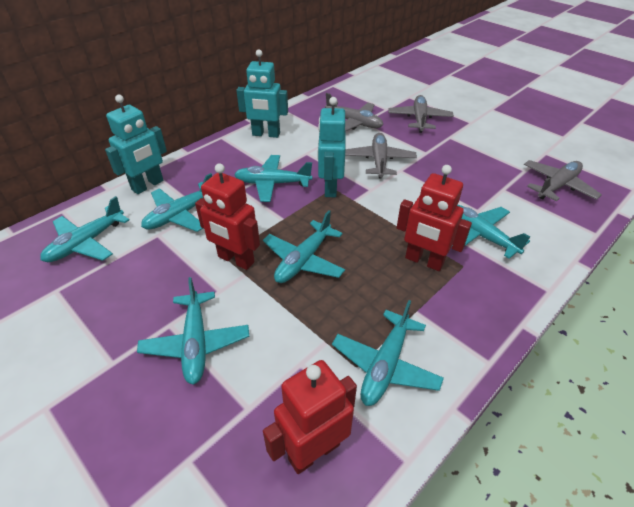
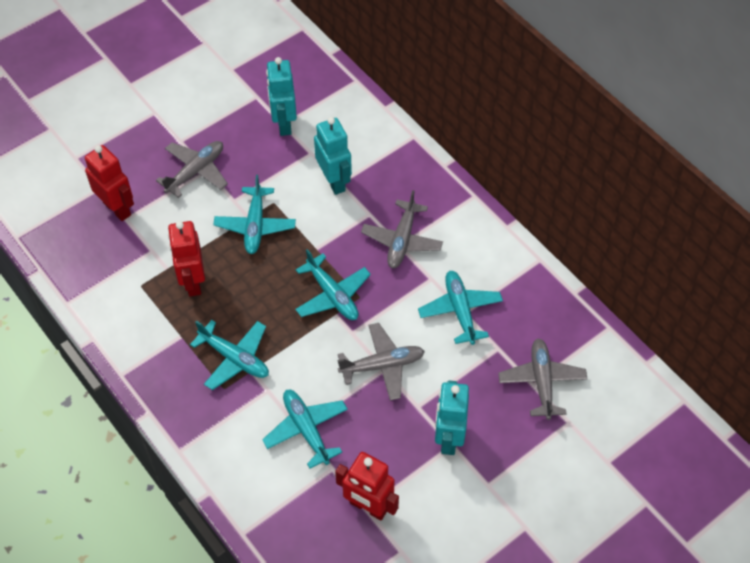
turquoise plane: 7 -> 5

